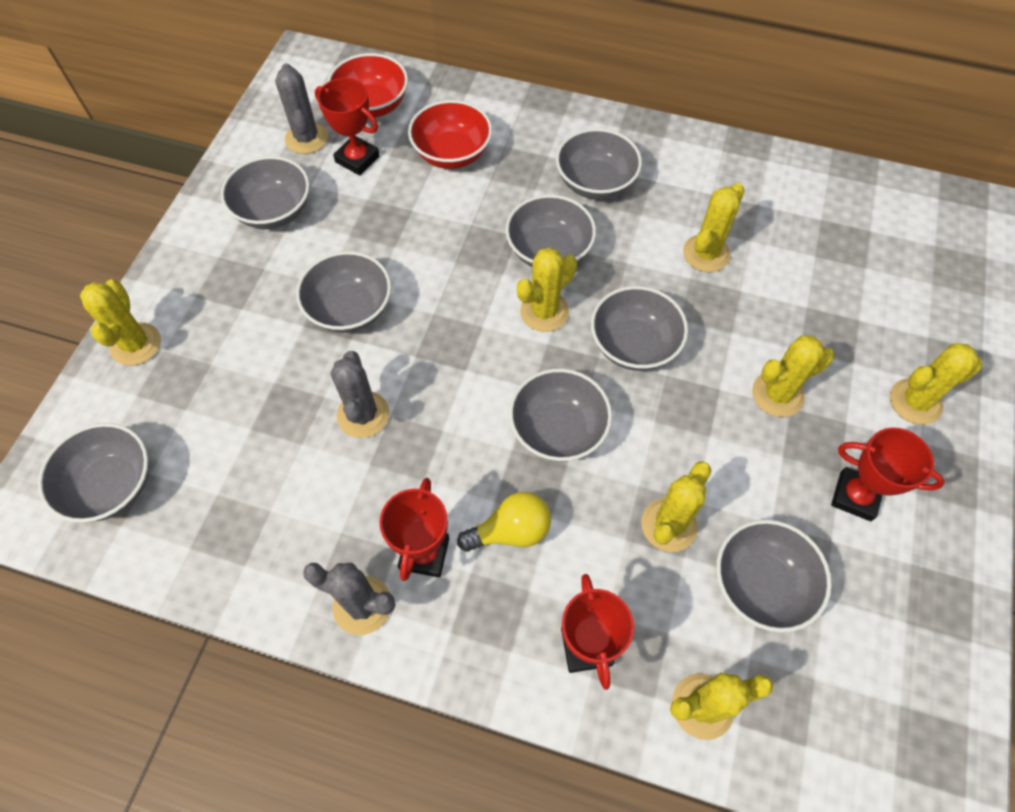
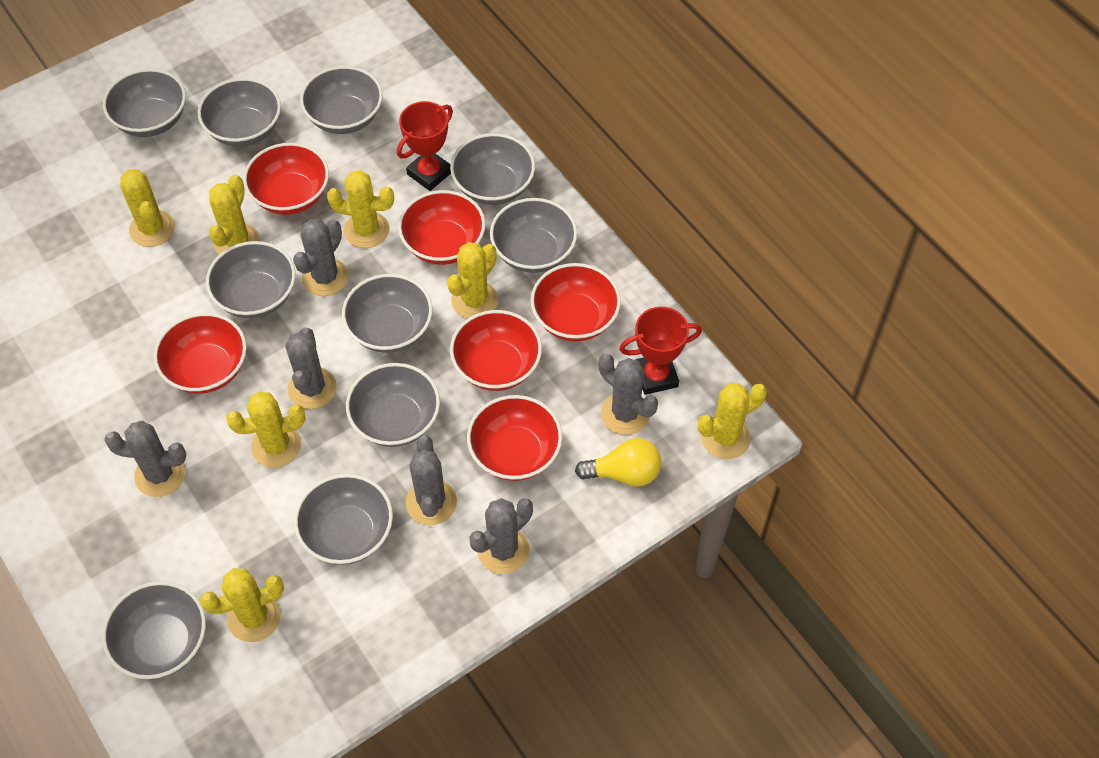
grey bowl: 8 -> 10
grey cactus: 3 -> 6
red bowl: 2 -> 6
red trophy: 4 -> 2

